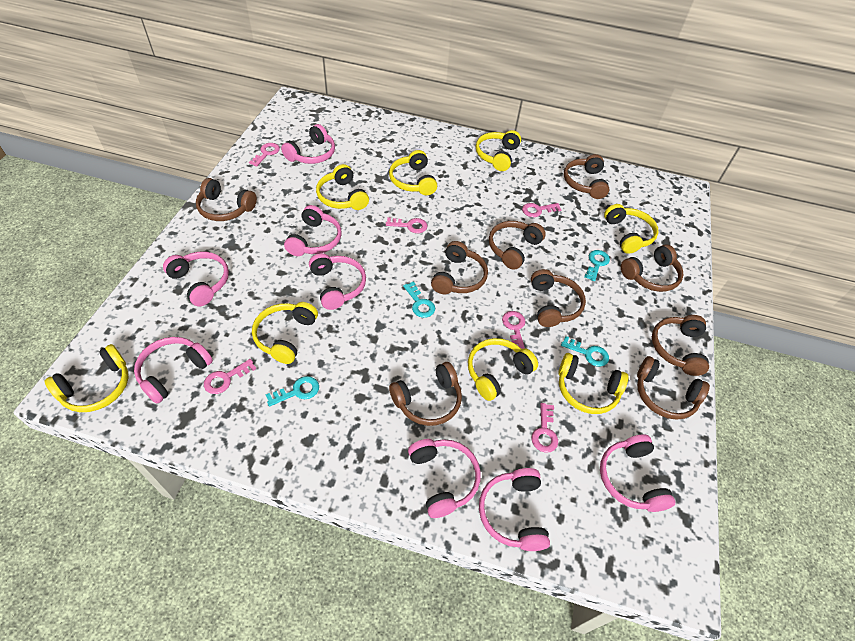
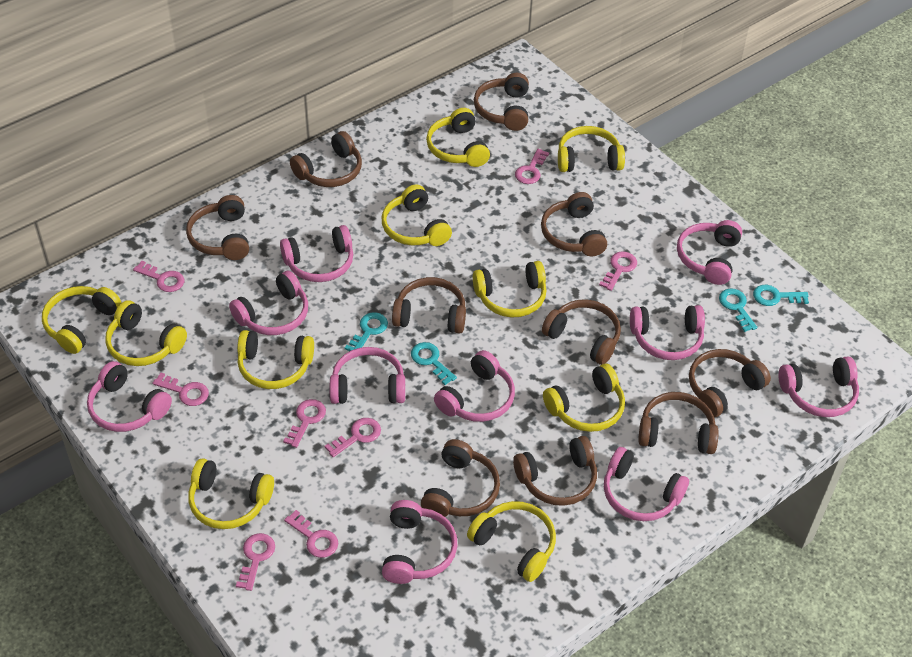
brown headphones: 9 -> 10
pink headphones: 8 -> 10
pink key: 6 -> 8
yellow headphones: 8 -> 10

